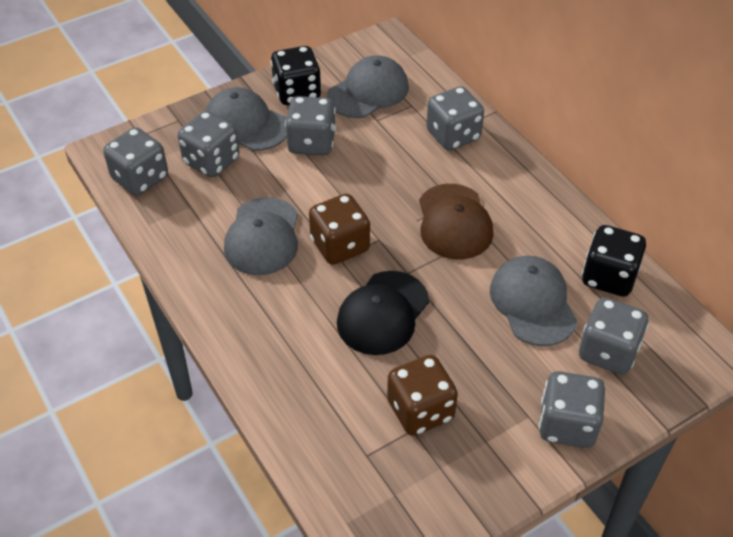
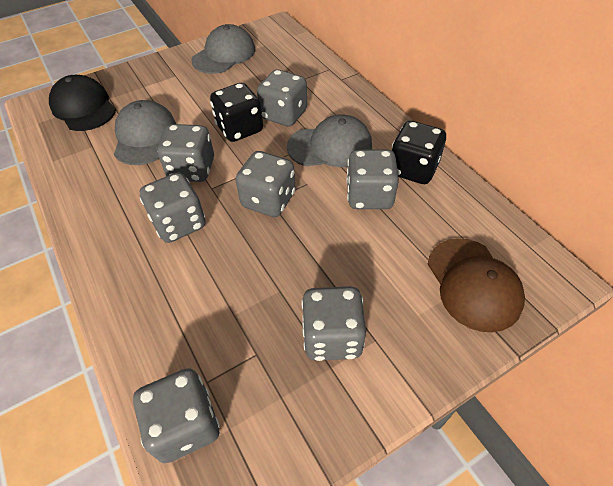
brown dice: 2 -> 0
grey cap: 4 -> 3
grey dice: 6 -> 7

